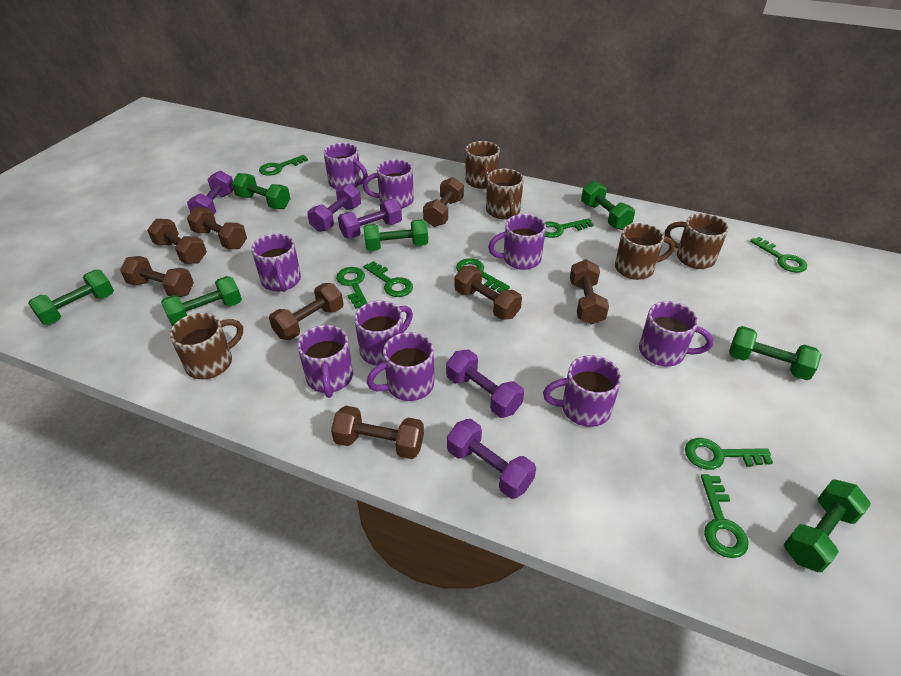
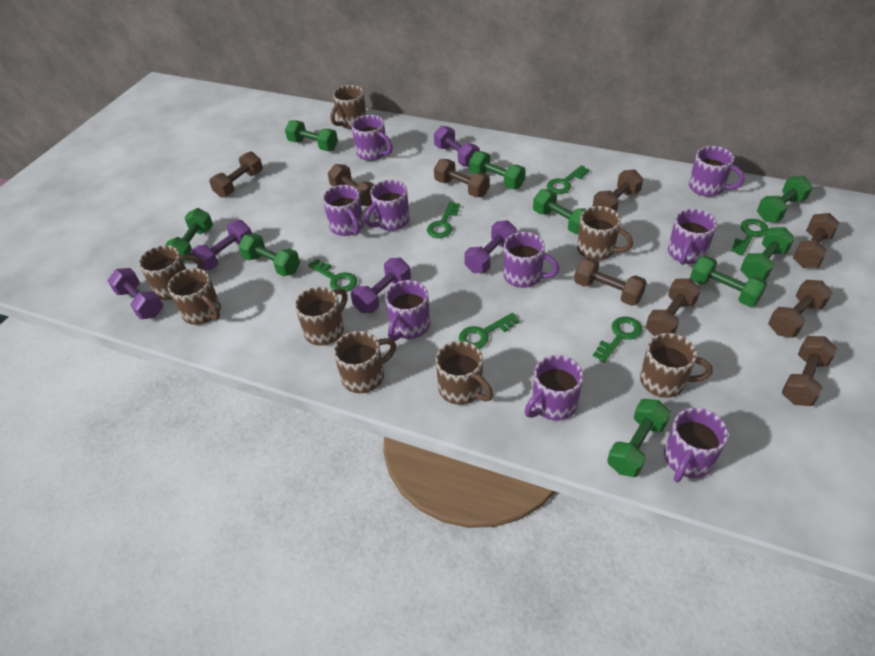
brown dumbbell: 8 -> 9
brown mug: 5 -> 8
green dumbbell: 7 -> 9
green key: 8 -> 6

